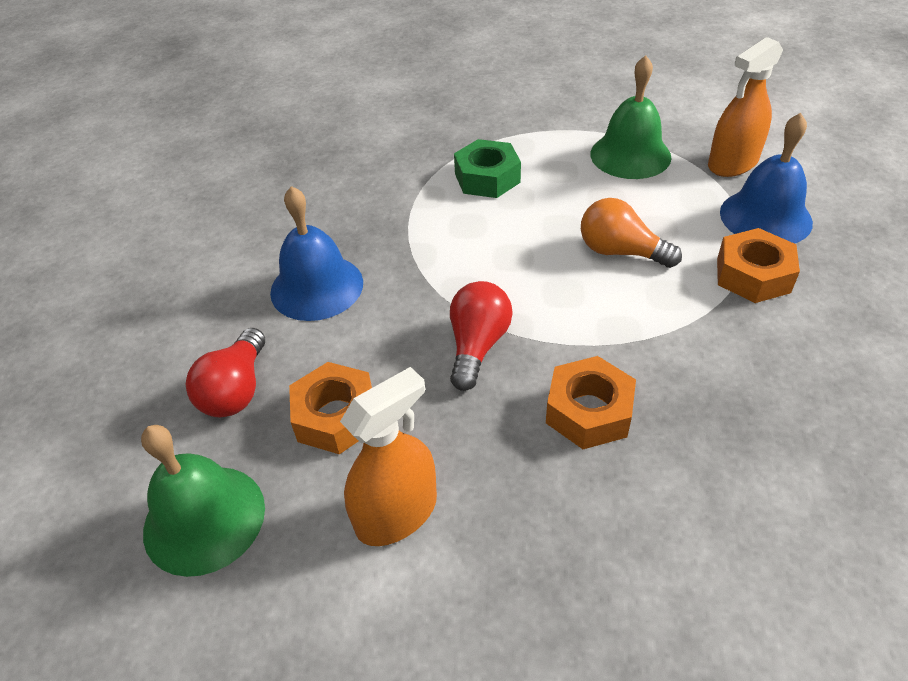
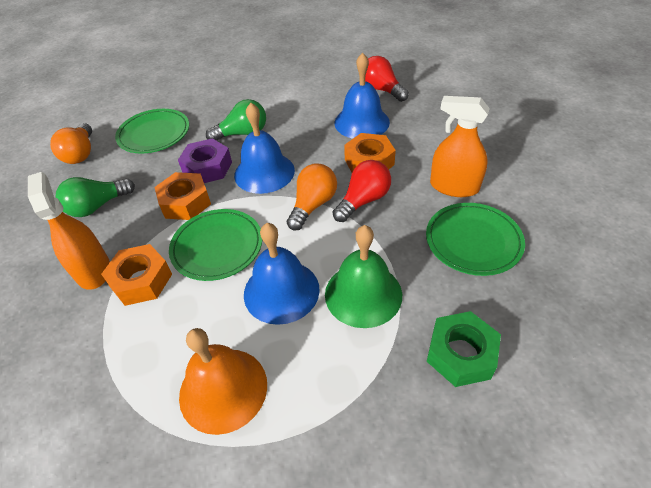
blue bell: 2 -> 3
green bell: 2 -> 1
green light bulb: 0 -> 2
green plate: 0 -> 3
orange bell: 0 -> 1
orange light bulb: 1 -> 2
purple nut: 0 -> 1

